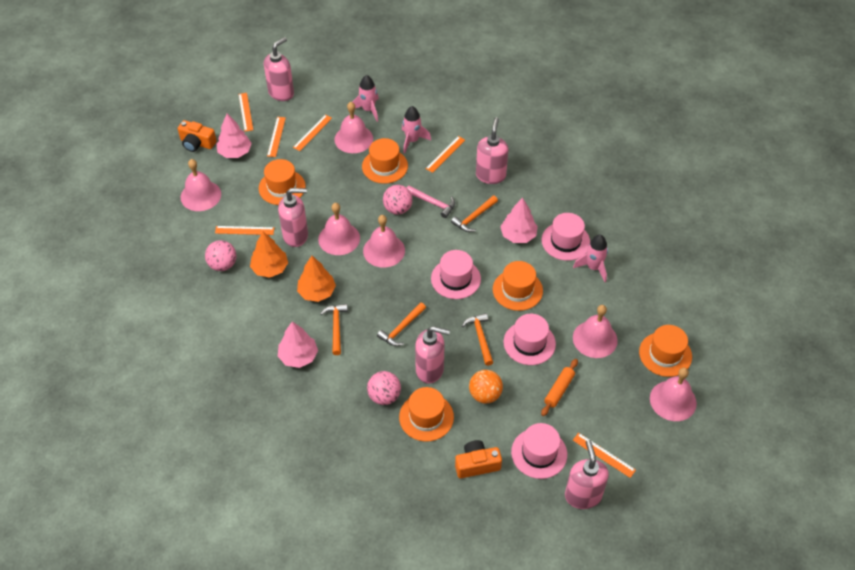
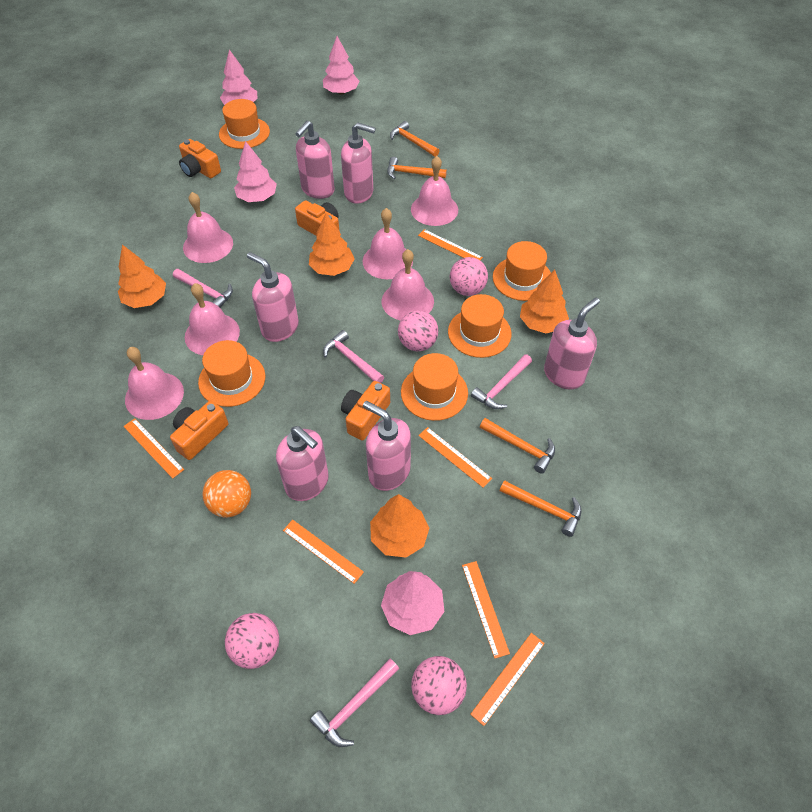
orange camera: 2 -> 4
orange rolling pin: 1 -> 0
orange tree: 2 -> 4
pink ball: 3 -> 4
pink hammer: 1 -> 4
pink hat: 4 -> 0
pink rocket: 3 -> 0
pink soap dispenser: 5 -> 6
pink tree: 3 -> 4

